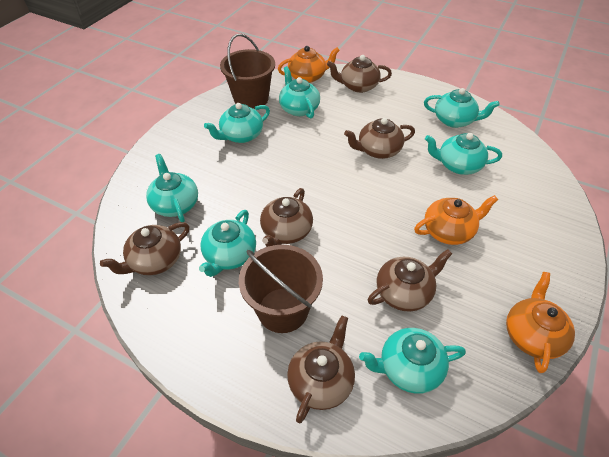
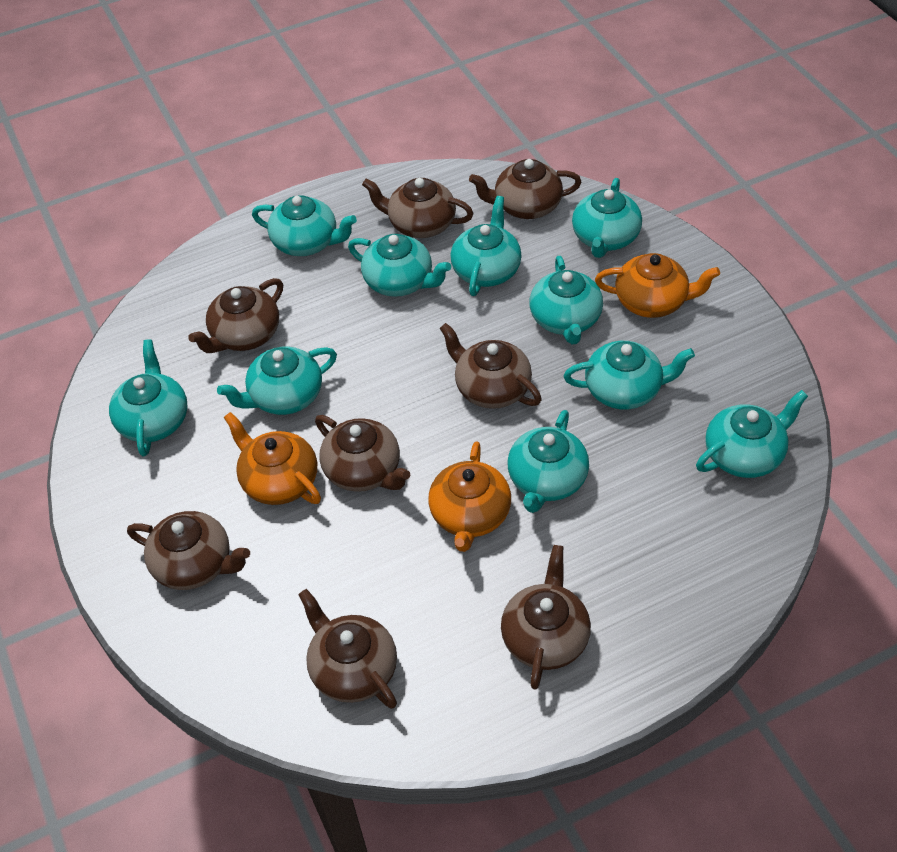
brown bucket: 2 -> 0
brown teapot: 6 -> 8
turquoise teapot: 7 -> 10

